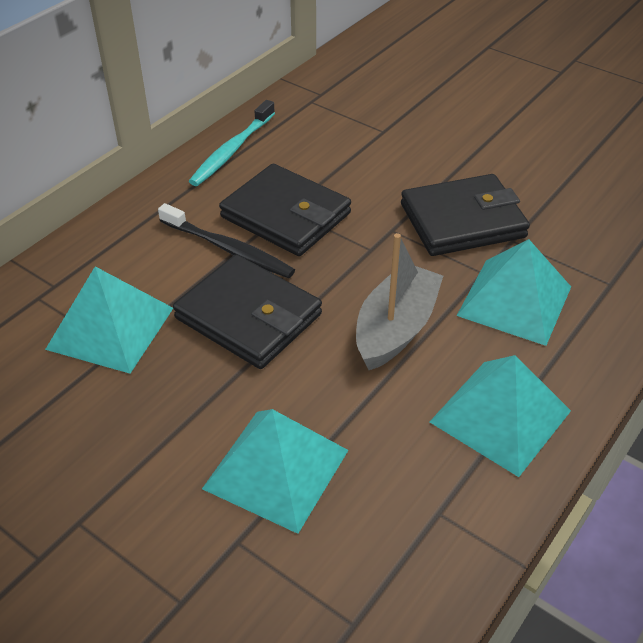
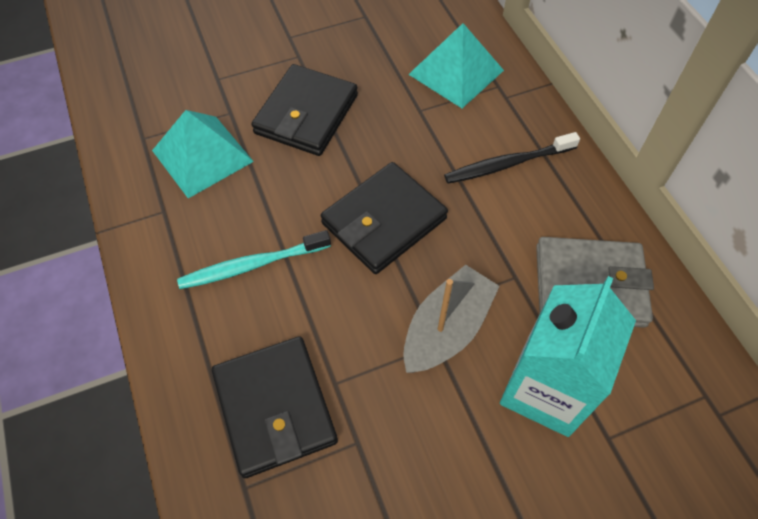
grey wallet: 0 -> 1
turquoise carton: 0 -> 1
turquoise pyramid: 4 -> 2

